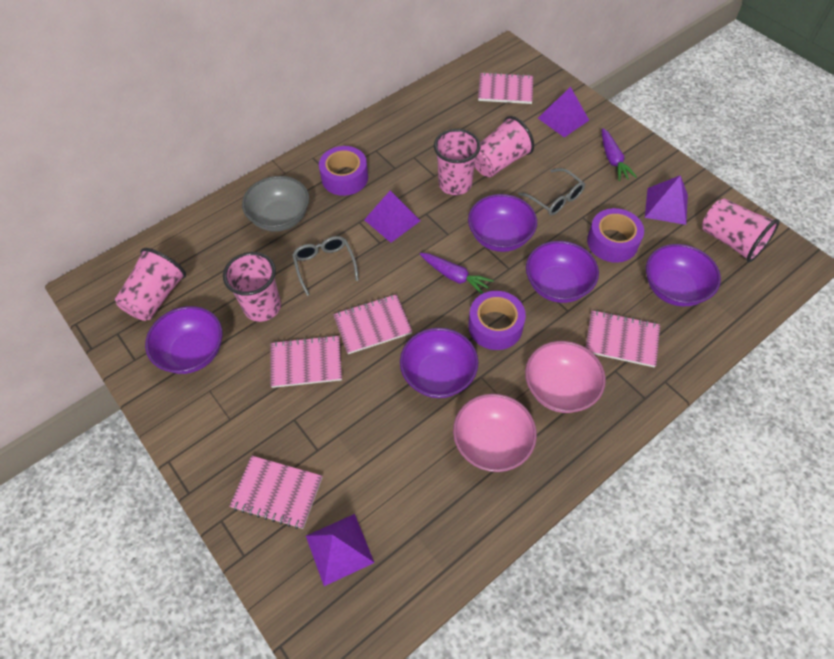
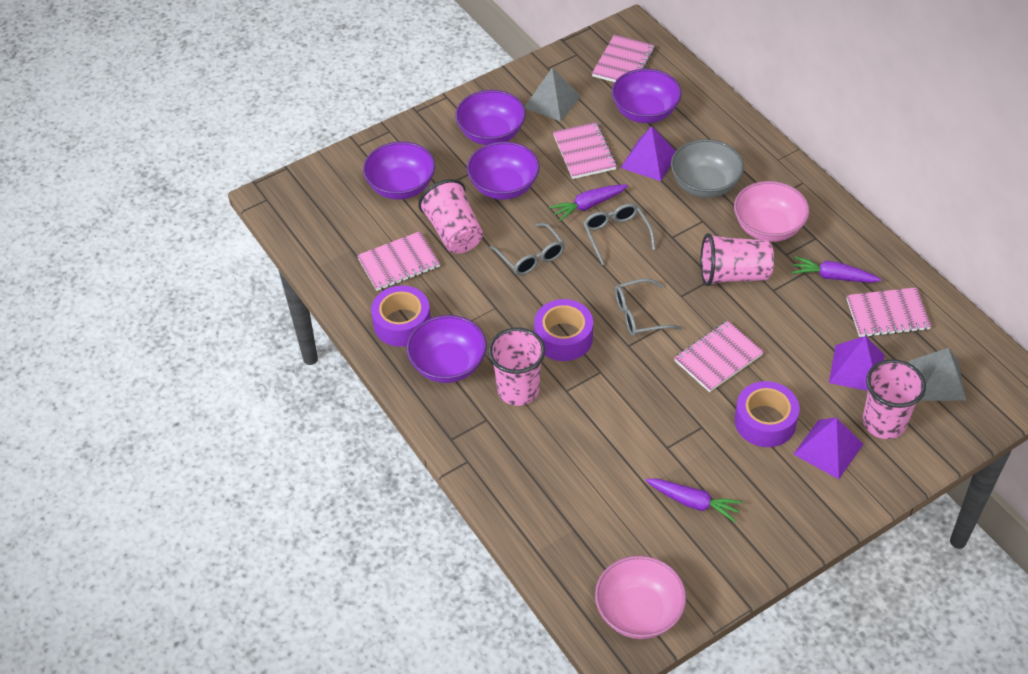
grey glasses: 2 -> 3
grey pyramid: 0 -> 2
pink cup: 5 -> 4
purple carrot: 2 -> 3
purple pyramid: 4 -> 3

